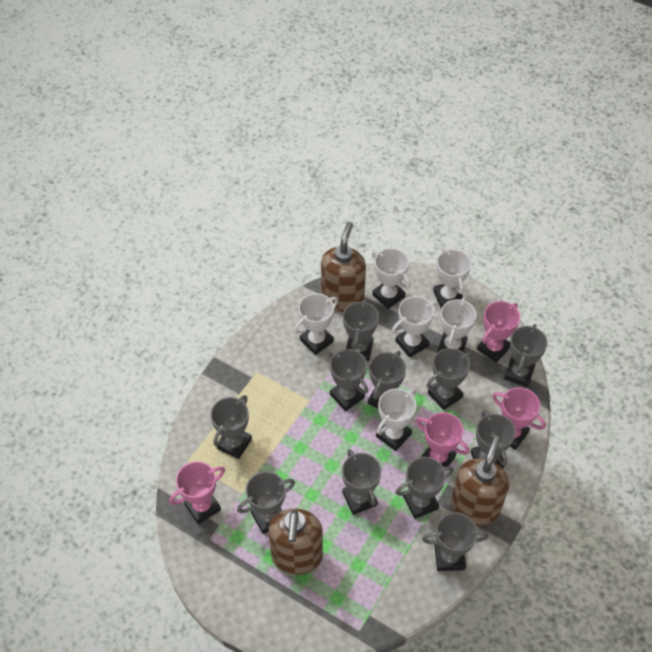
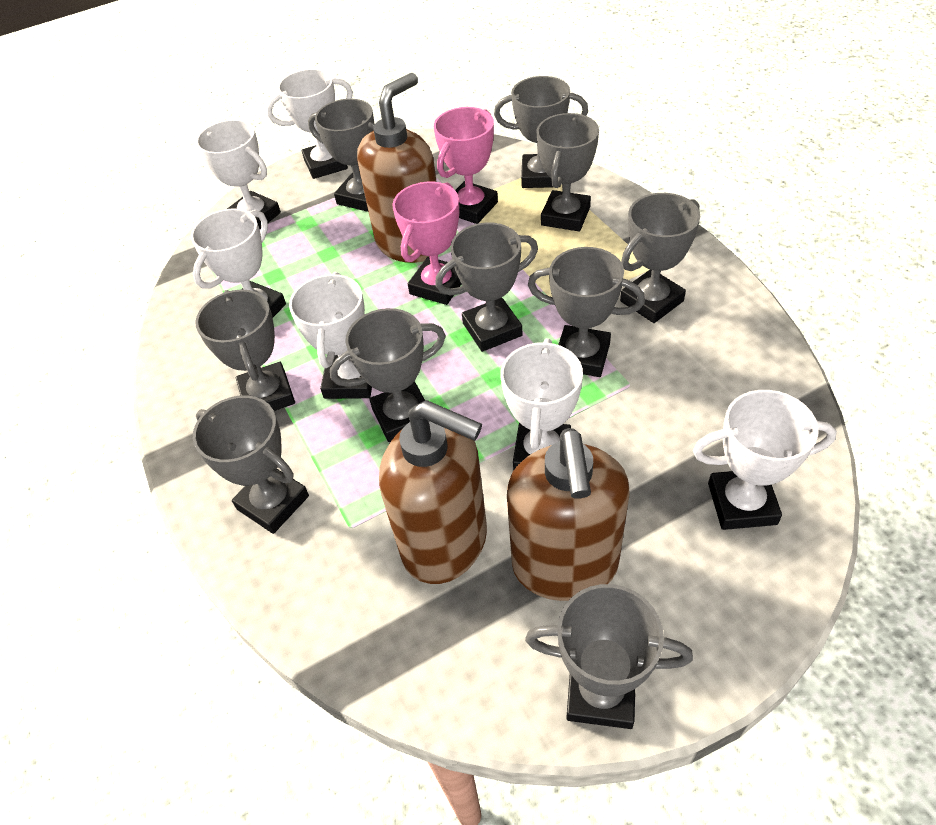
grey trophy: 11 -> 10
pink trophy: 4 -> 2

